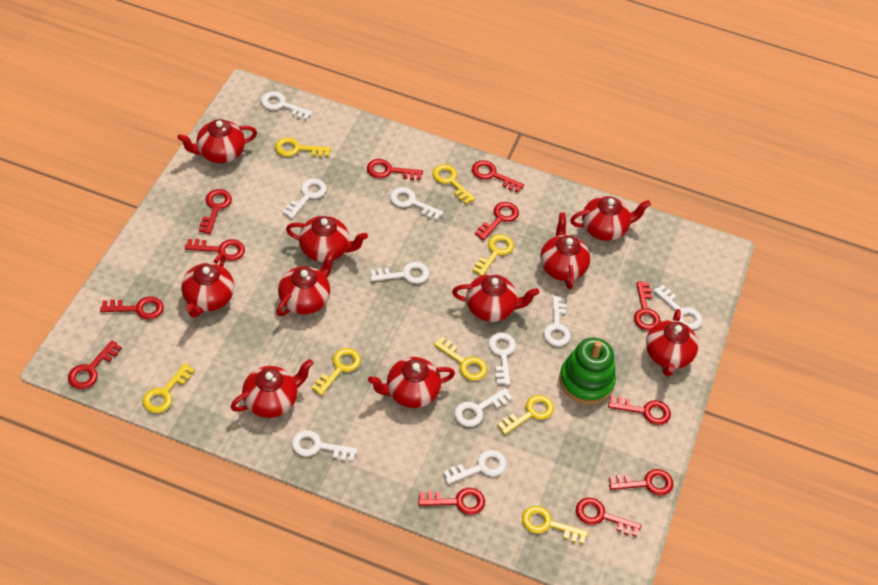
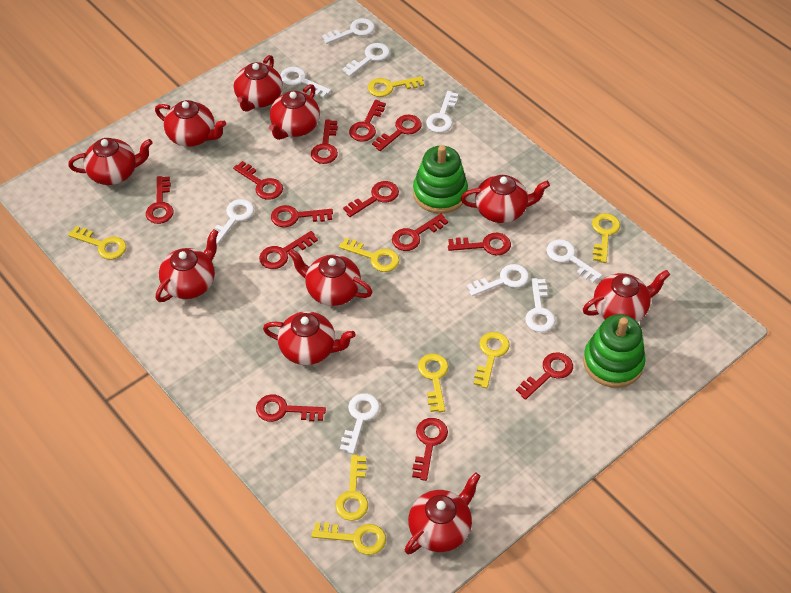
green stacking toy: 1 -> 2
red key: 12 -> 13
white key: 10 -> 9

